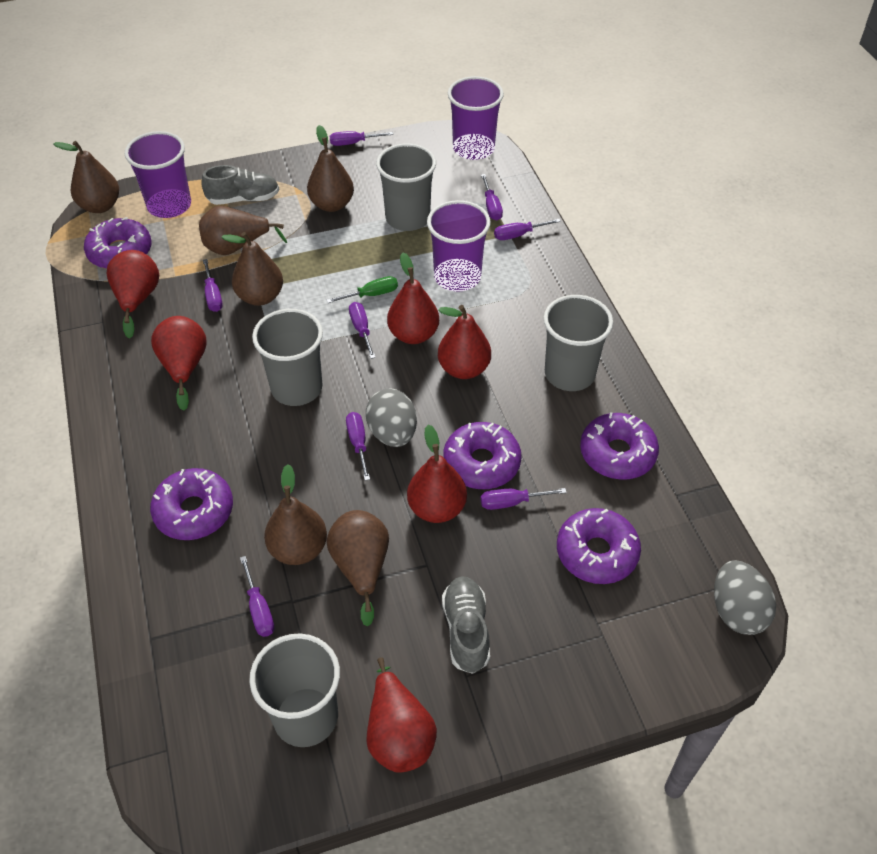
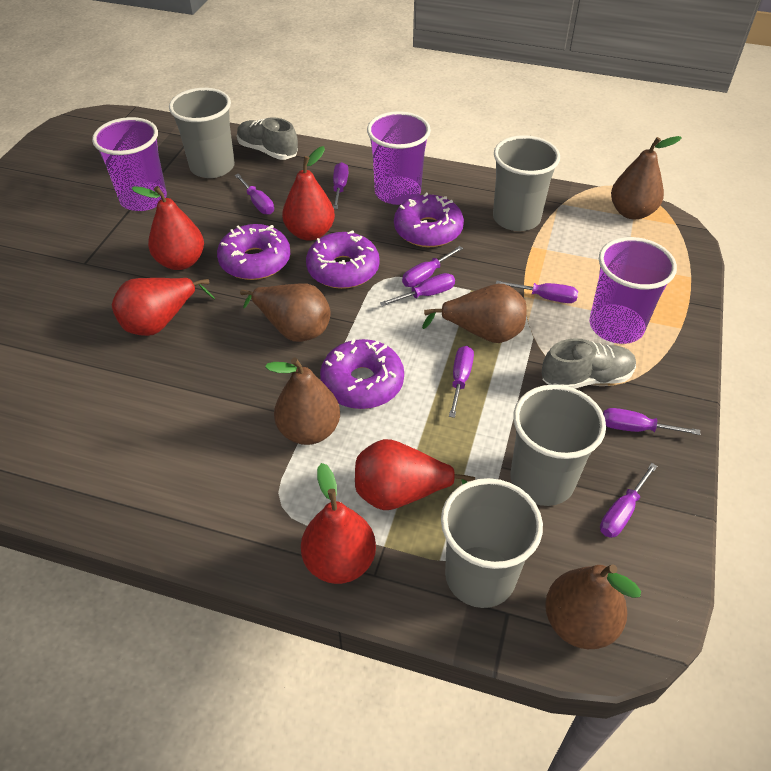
brown pear: 6 -> 5
green screwdriver: 1 -> 0
grey egg: 2 -> 0
purple donut: 5 -> 4
red pear: 6 -> 5

